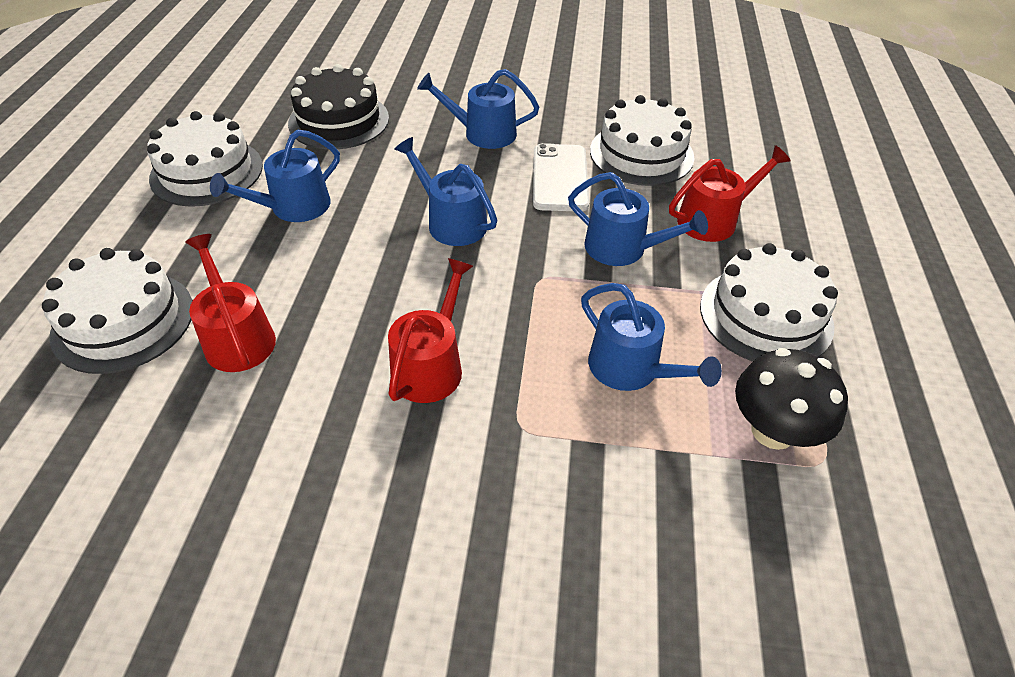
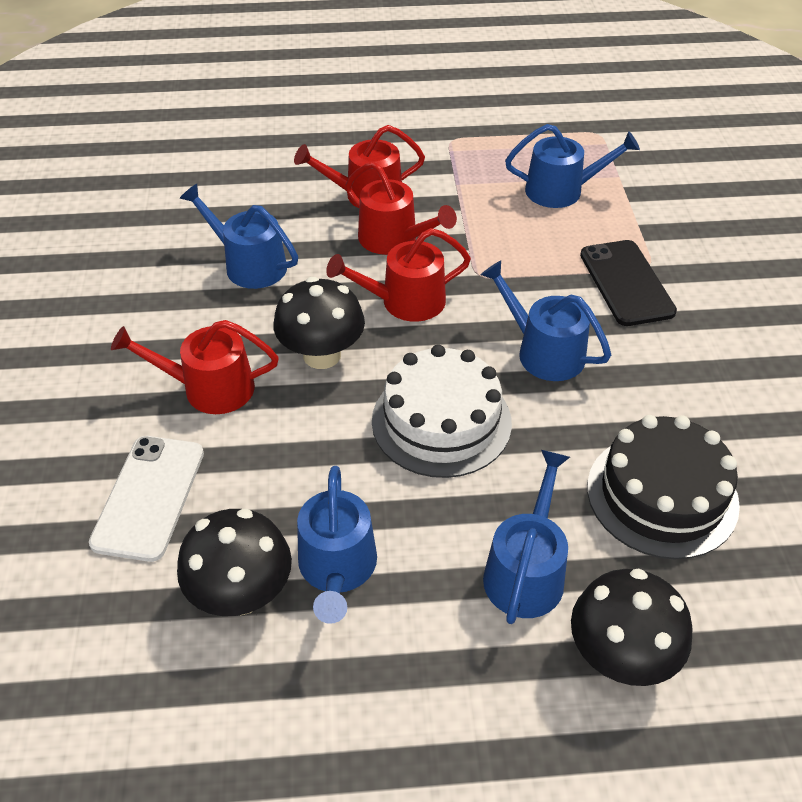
black mushroom: 1 -> 3
black phone: 0 -> 1
red watering can: 3 -> 4
white cake: 4 -> 1

